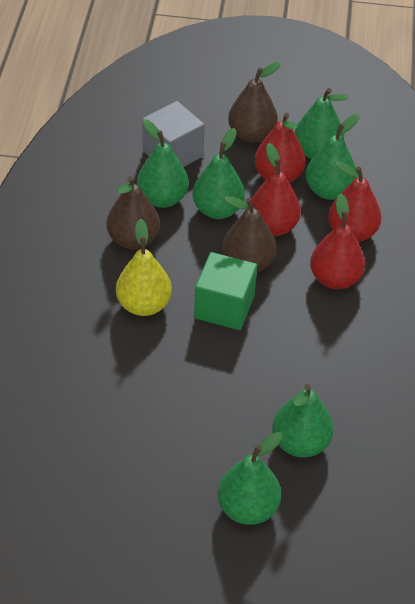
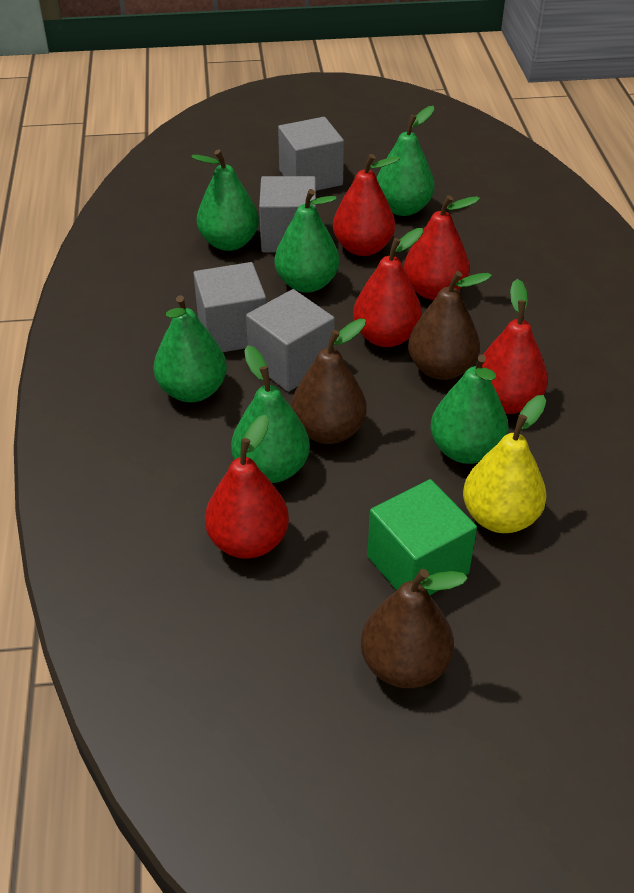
grey cube: 1 -> 4
red pear: 4 -> 5

